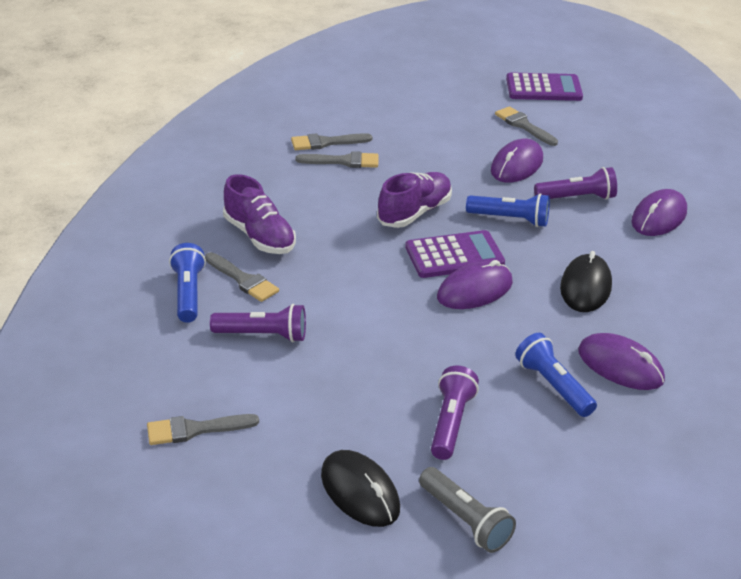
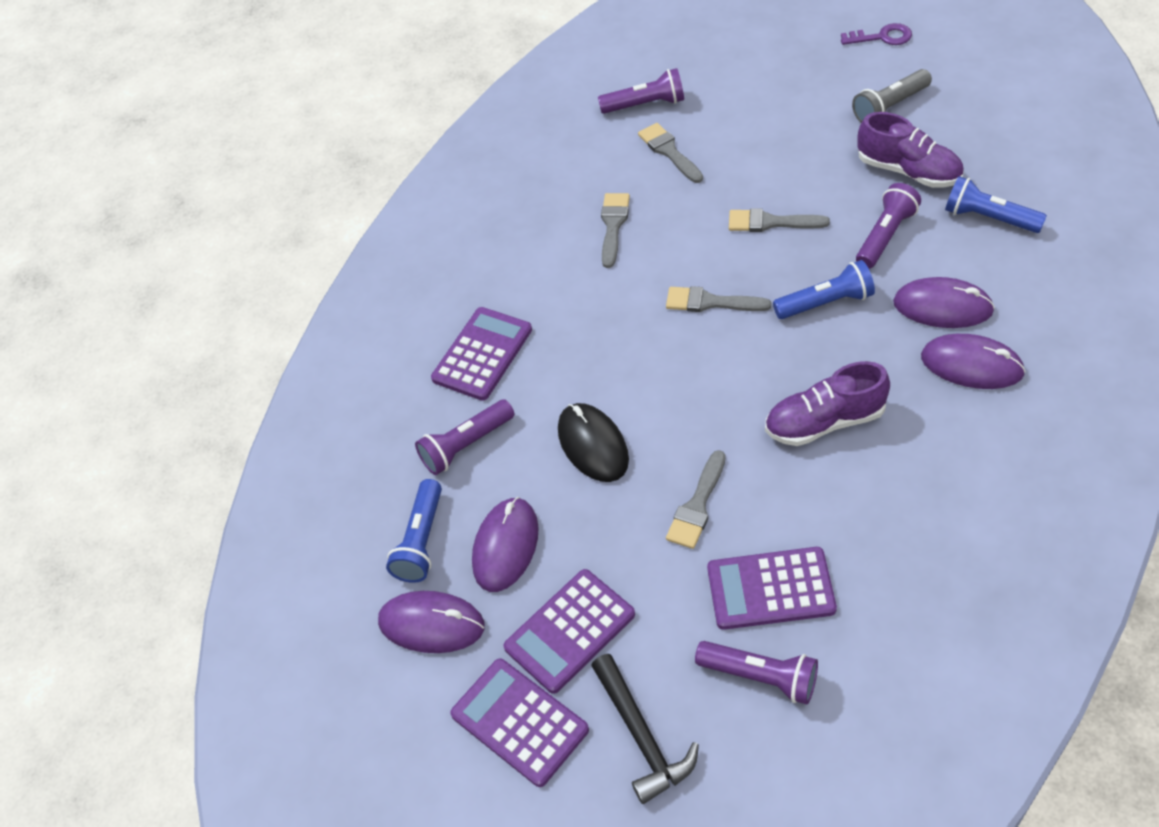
black hammer: 0 -> 1
black mouse: 2 -> 1
purple calculator: 2 -> 4
purple flashlight: 3 -> 4
purple key: 0 -> 1

